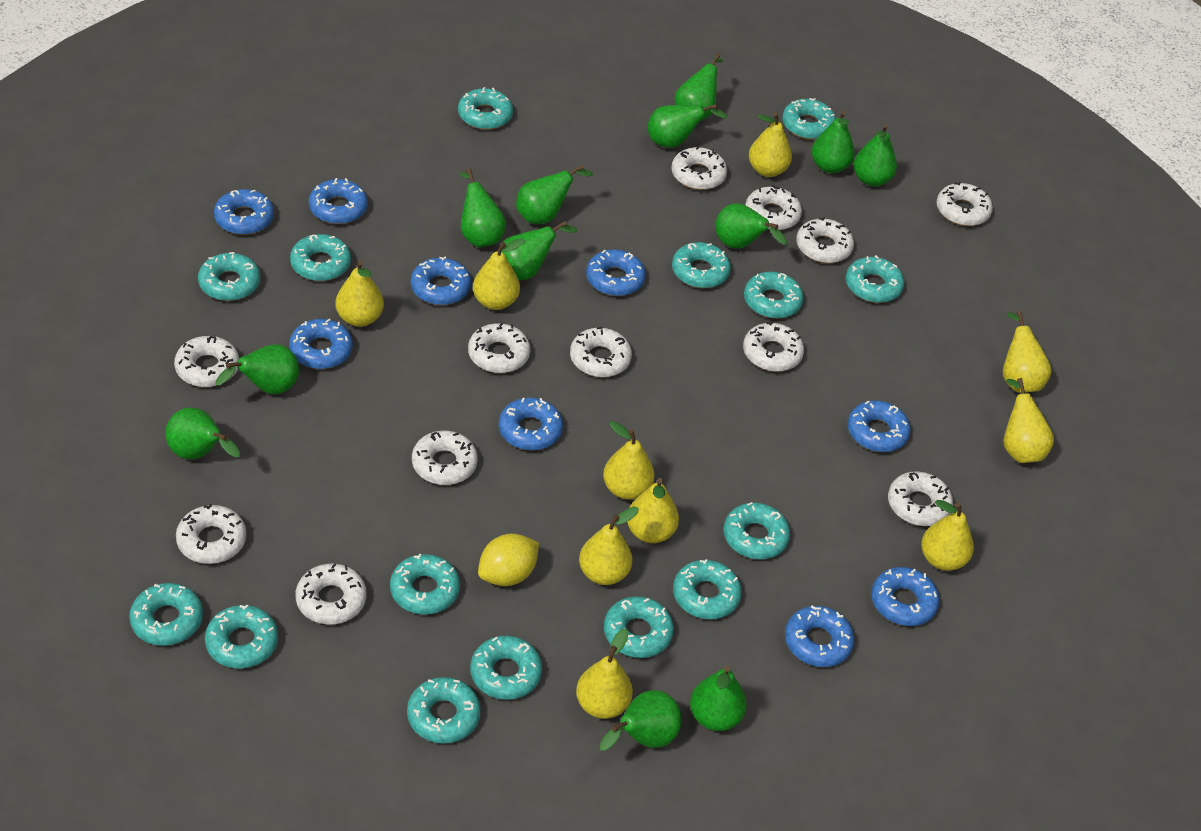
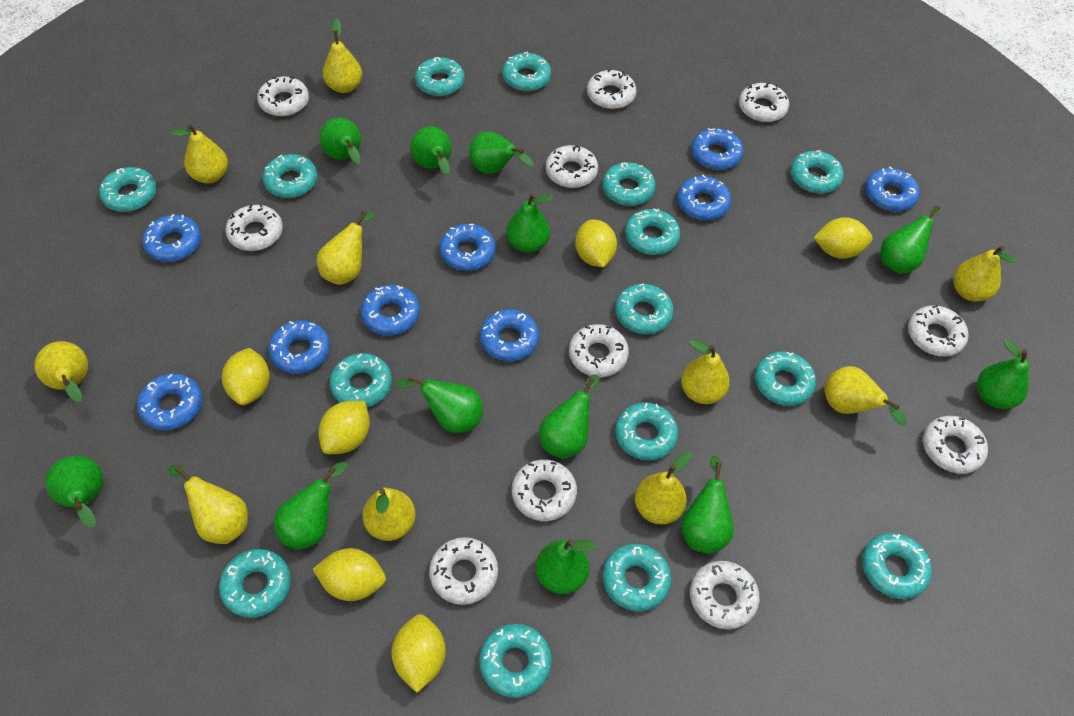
white donut: 12 -> 11
yellow lemon: 1 -> 6

